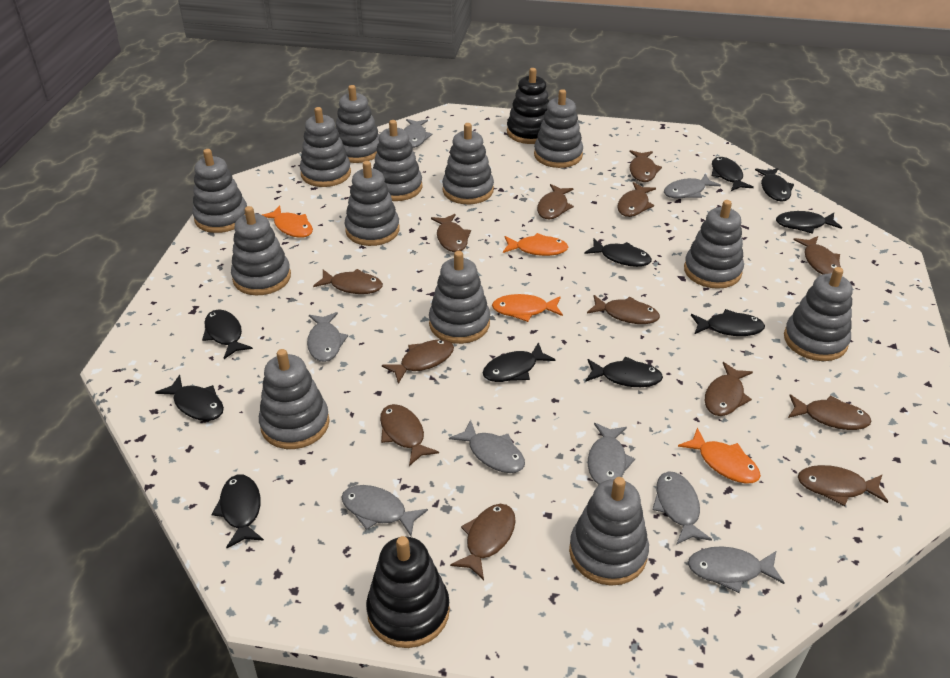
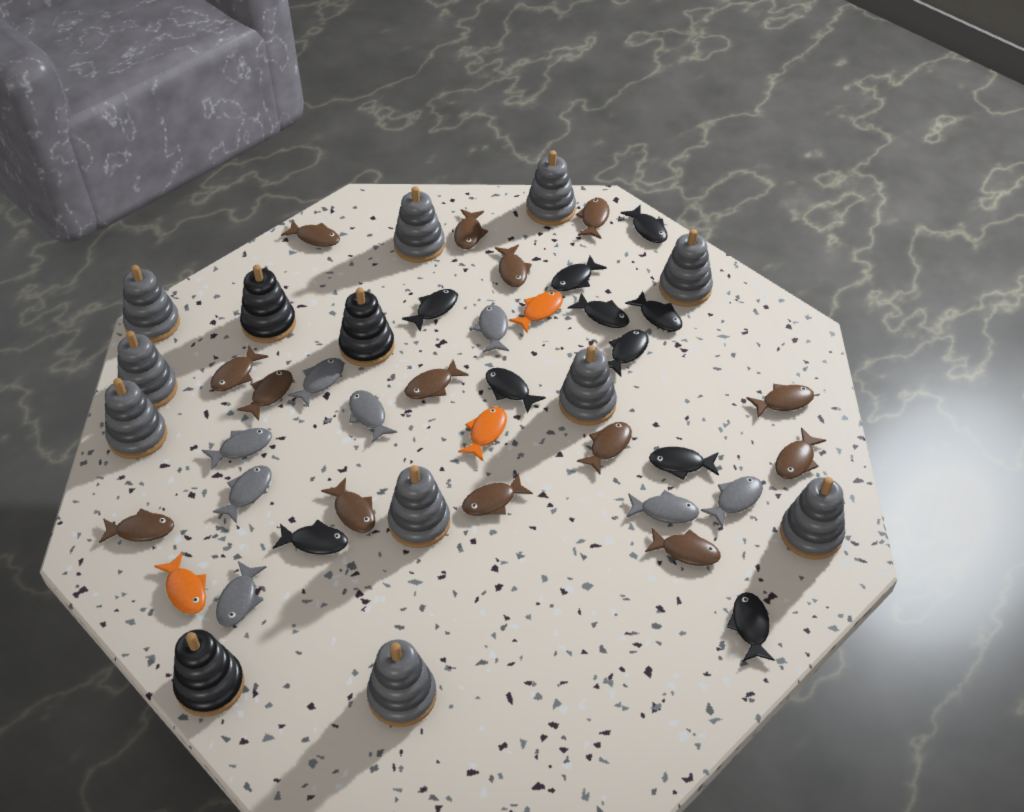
black stacking toy: 2 -> 3
brown fish: 13 -> 14
grey stacking toy: 13 -> 10
orange fish: 4 -> 3

